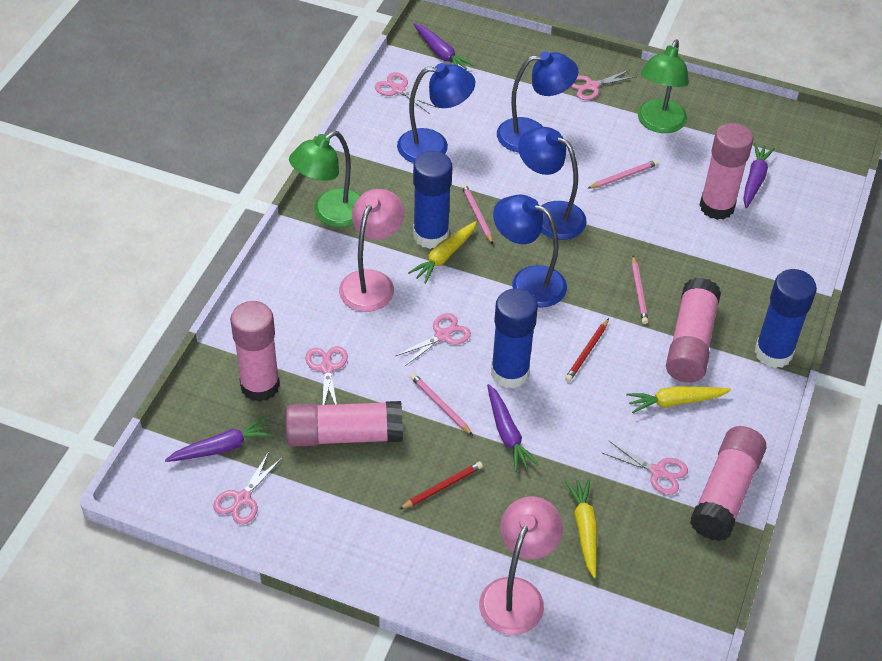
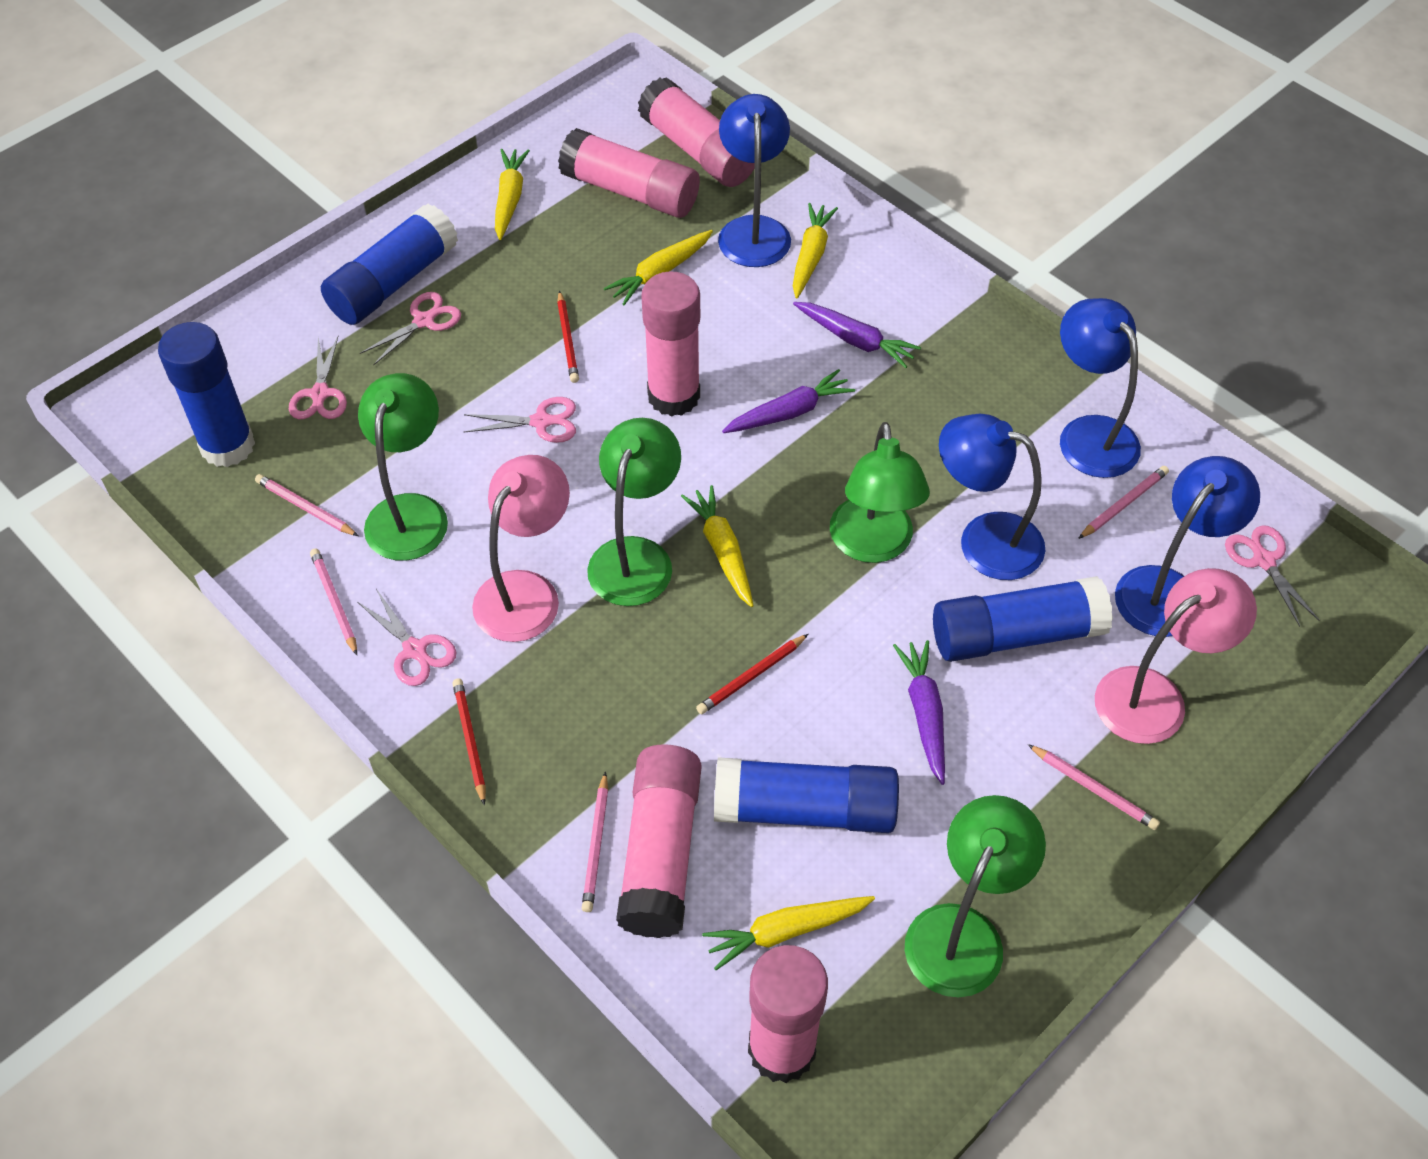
blue glue stick: 3 -> 4
green lamp: 2 -> 4
pink pencil: 4 -> 5
pink scissors: 6 -> 5
purple carrot: 4 -> 3
red pencil: 2 -> 3
yellow carrot: 3 -> 5

